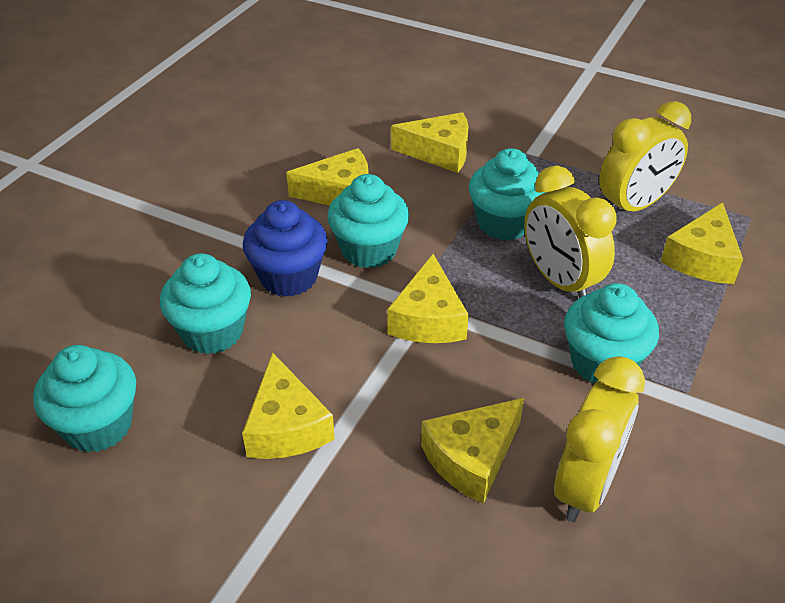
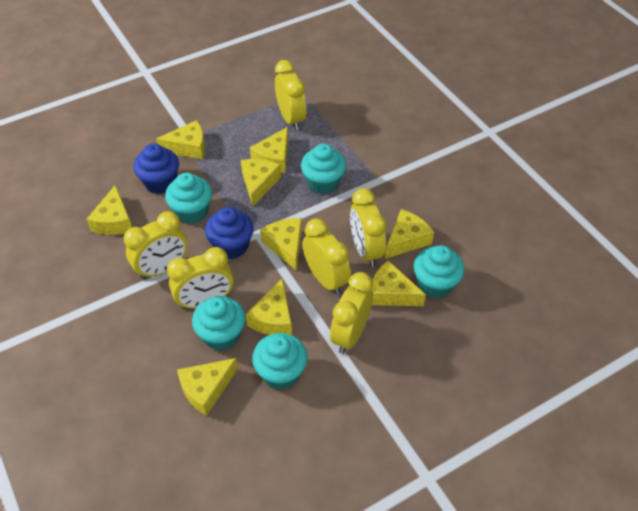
blue cupcake: 1 -> 2
yellow cheese: 6 -> 9
yellow clock: 3 -> 6

